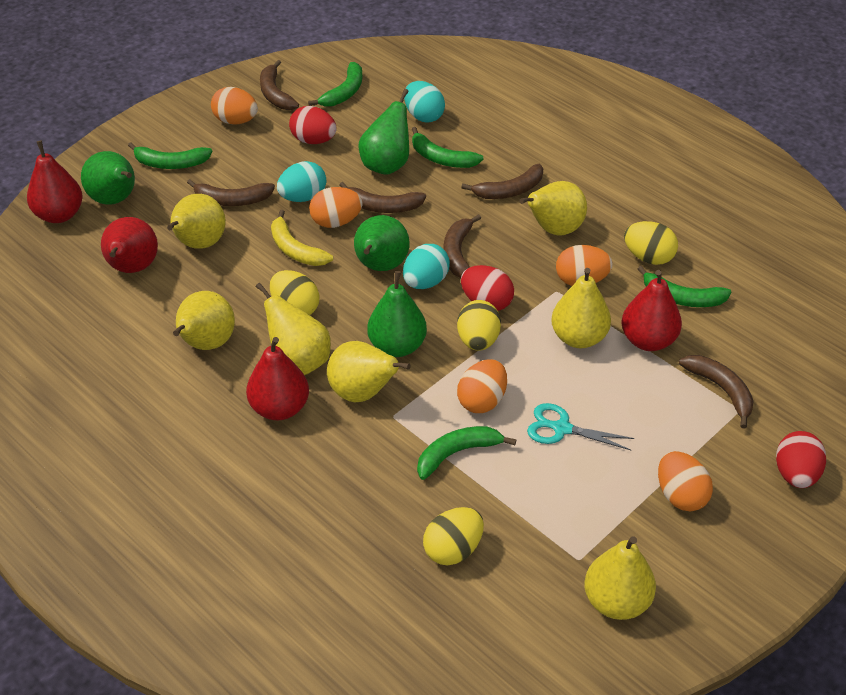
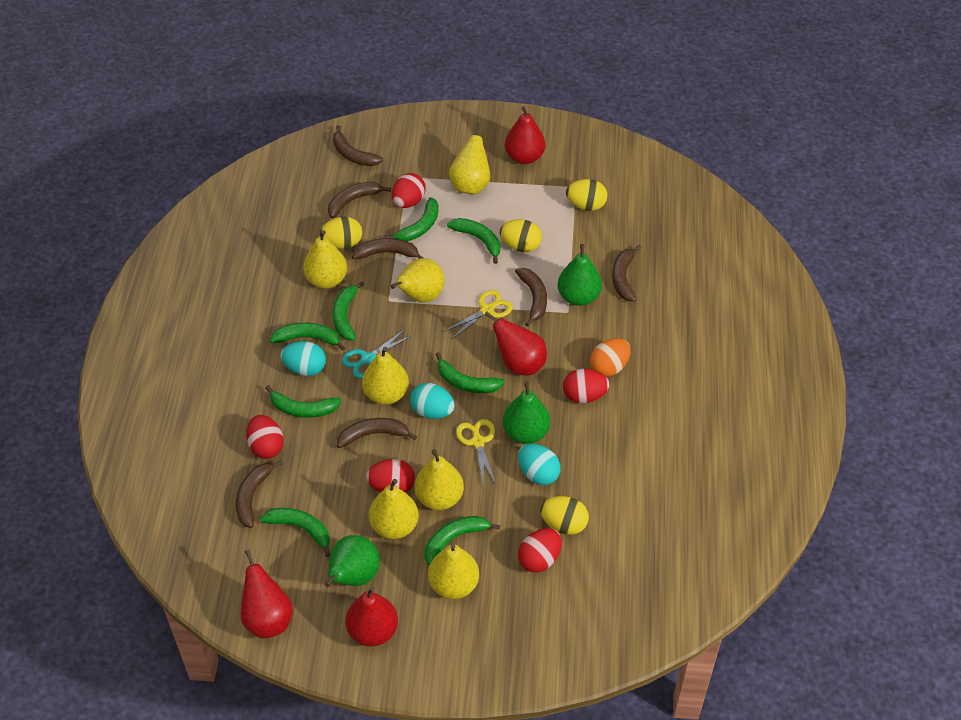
brown banana: 6 -> 7
green banana: 5 -> 8
green pear: 4 -> 3
orange egg: 5 -> 1
red egg: 3 -> 5
yellow banana: 1 -> 0
yellow scissors: 0 -> 2

